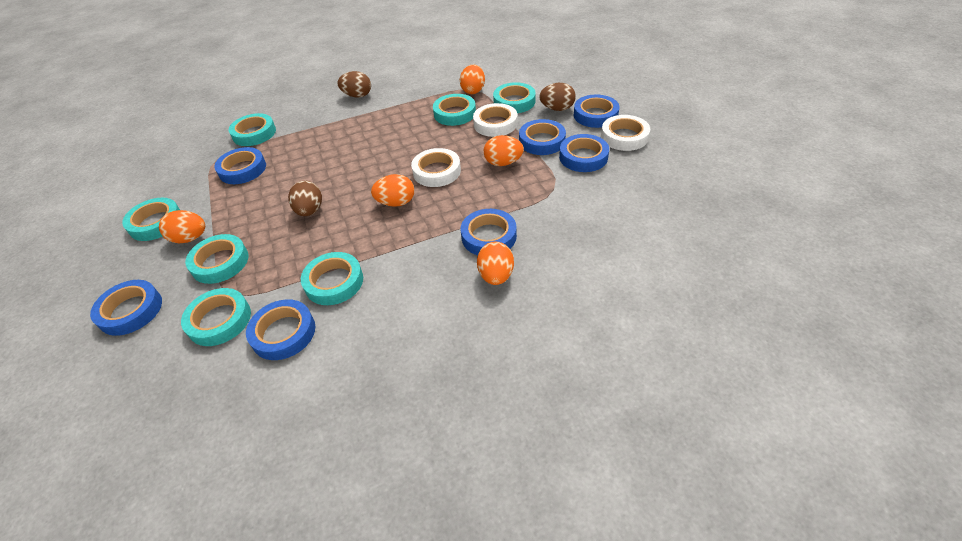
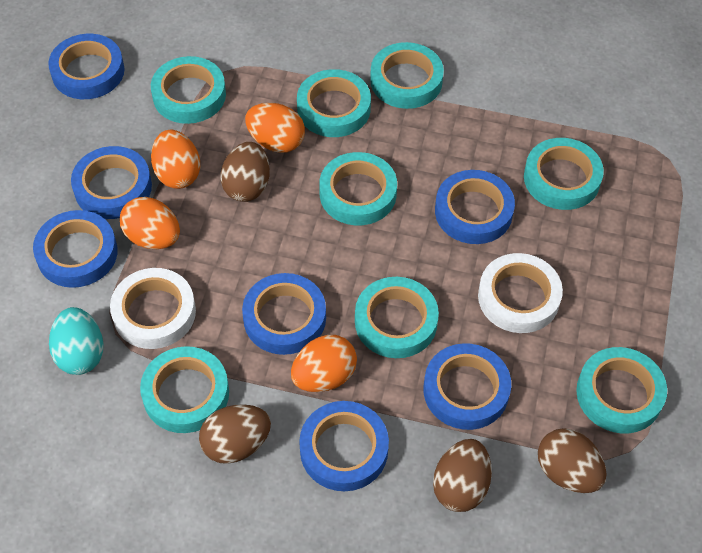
brown egg: 3 -> 4
orange egg: 5 -> 4
turquoise egg: 0 -> 1
turquoise tape: 7 -> 8
white tape: 3 -> 2

